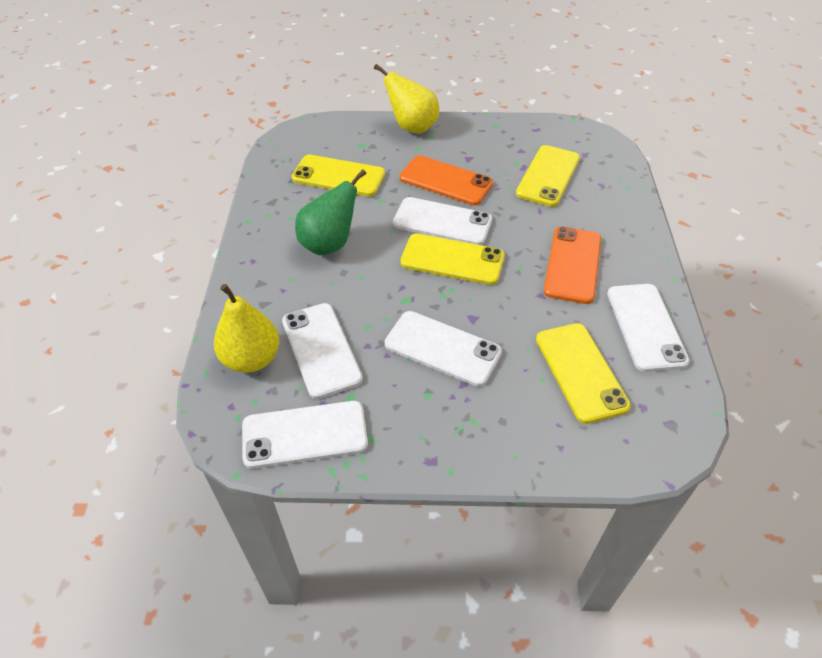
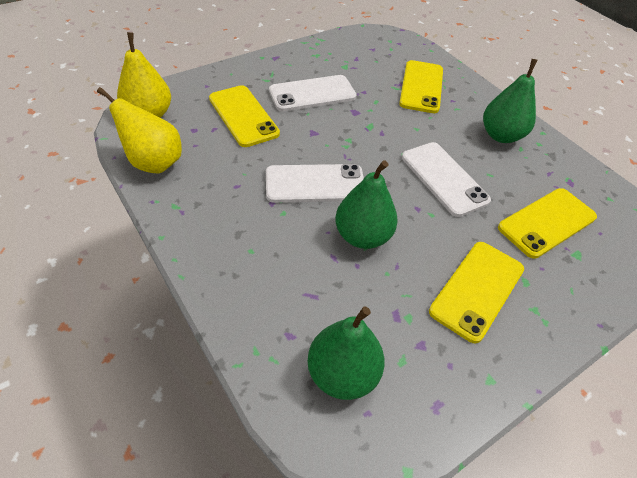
green pear: 1 -> 3
orange phone: 2 -> 0
white phone: 5 -> 3

